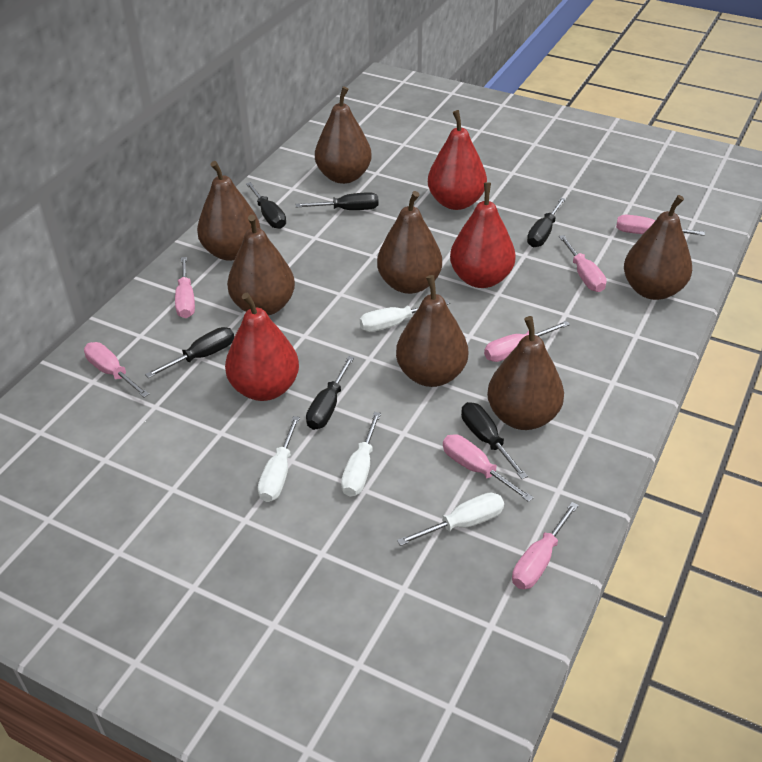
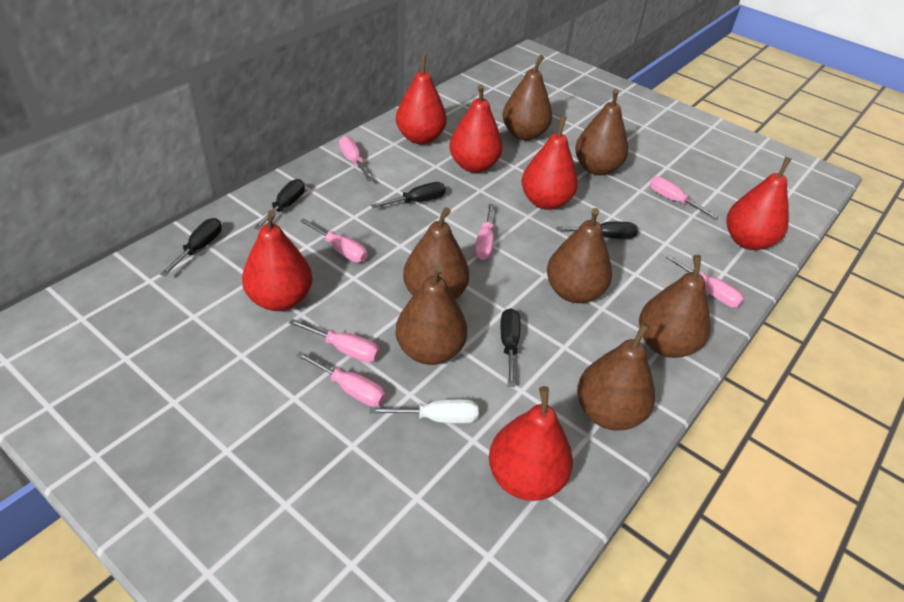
black screwdriver: 6 -> 5
red pear: 3 -> 6
white screwdriver: 4 -> 1

